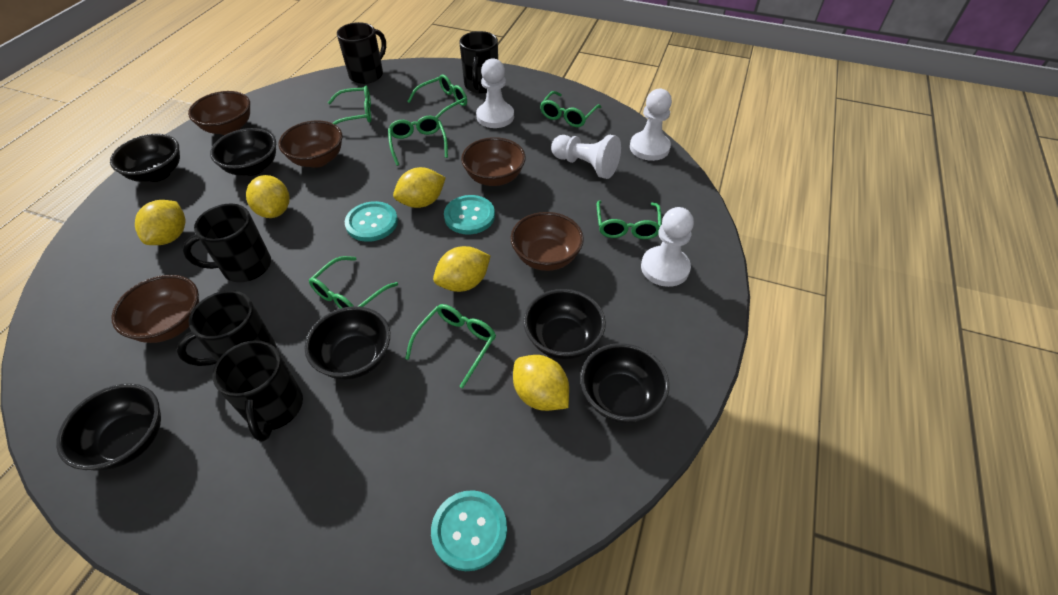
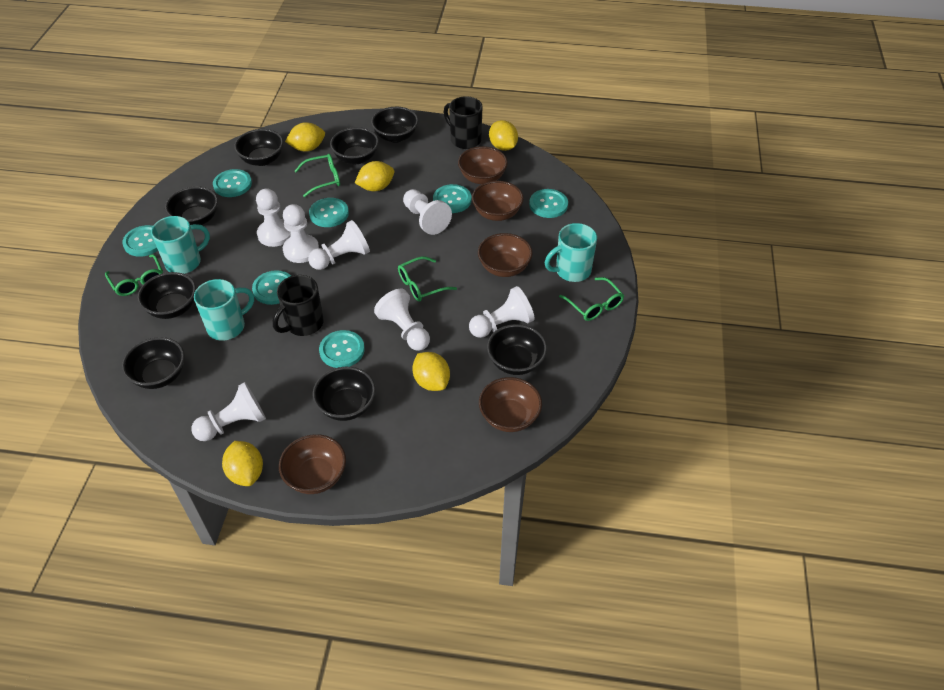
black bowl: 6 -> 8
black mug: 5 -> 2
green glasses: 7 -> 4
turquoise button: 3 -> 7
turquoise mug: 0 -> 3
white pawn: 4 -> 7

